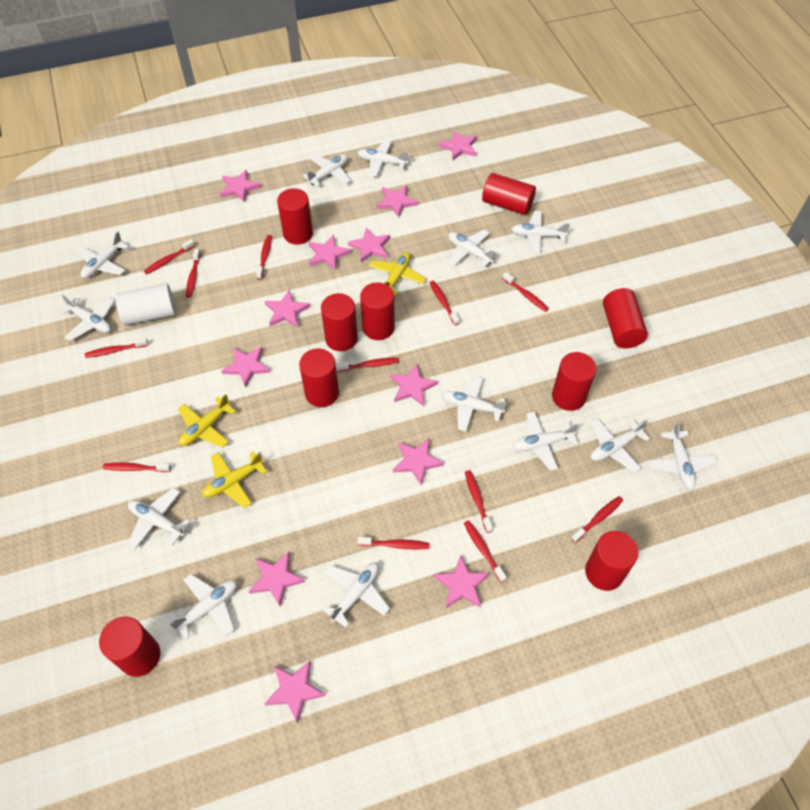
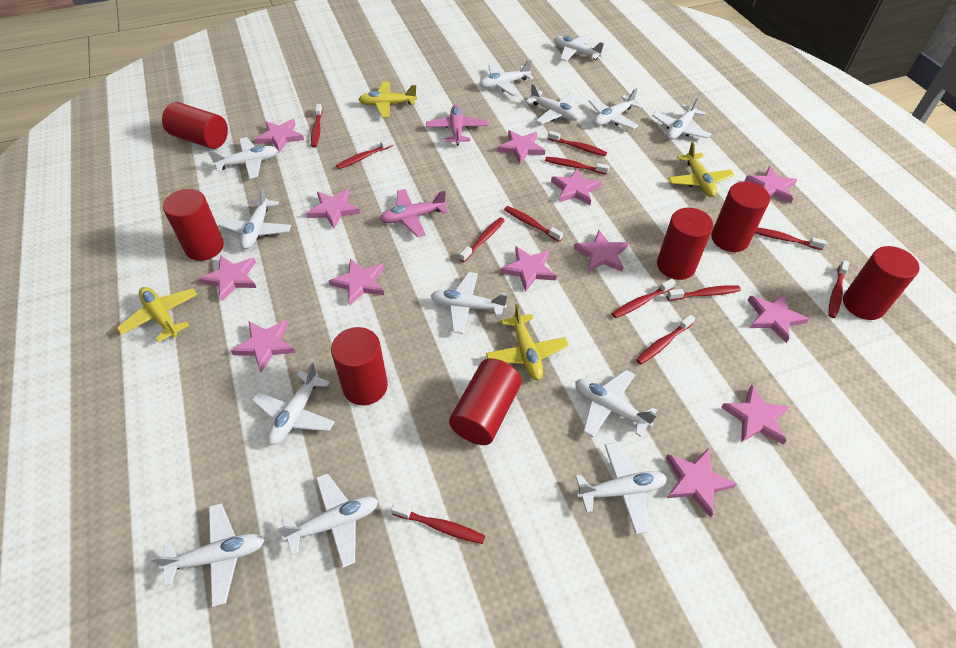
pink plane: 0 -> 2
pink star: 12 -> 13
red cylinder: 9 -> 7
white cylinder: 1 -> 0
yellow plane: 3 -> 4

